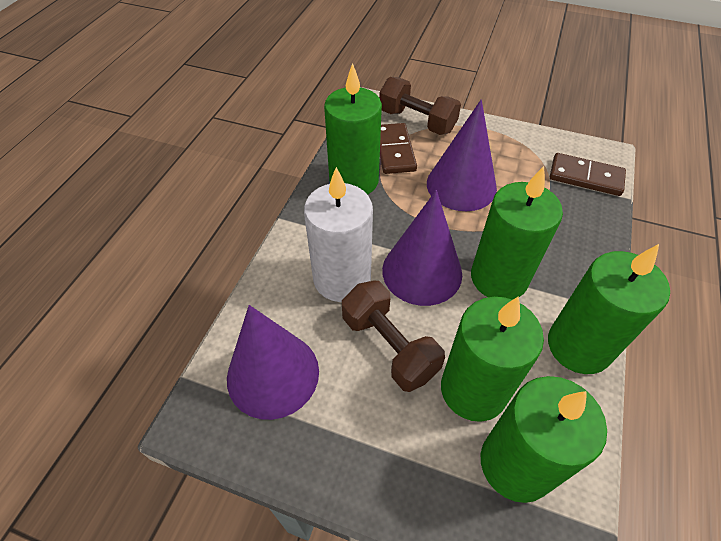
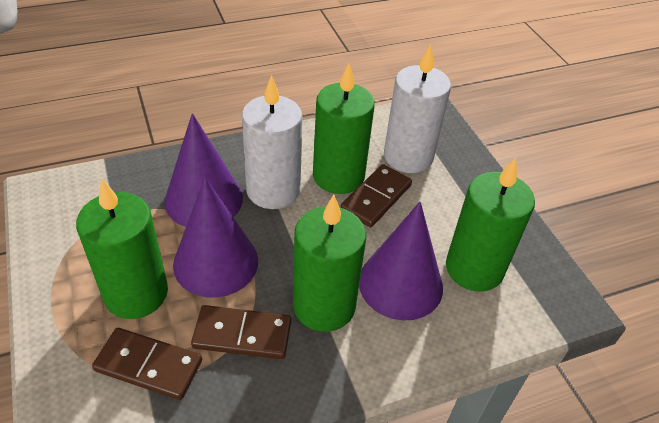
brown domino: 2 -> 3
brown dumbbell: 2 -> 0
green candle: 5 -> 4
white candle: 1 -> 2

